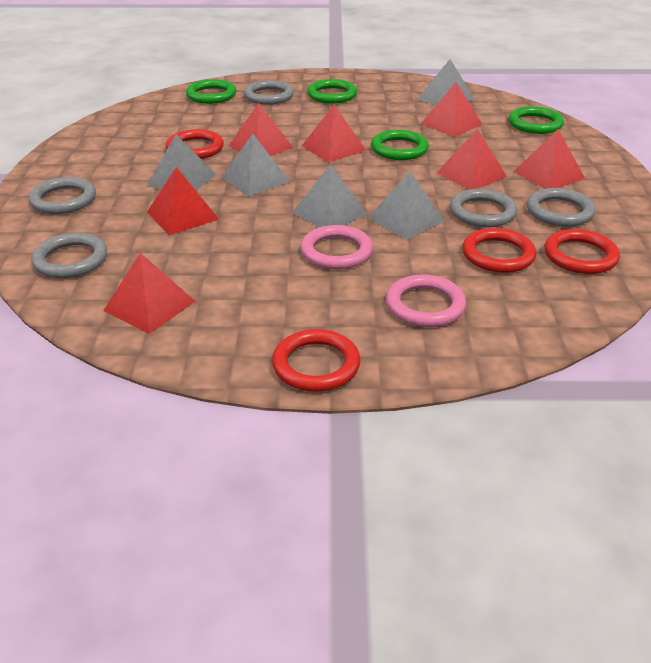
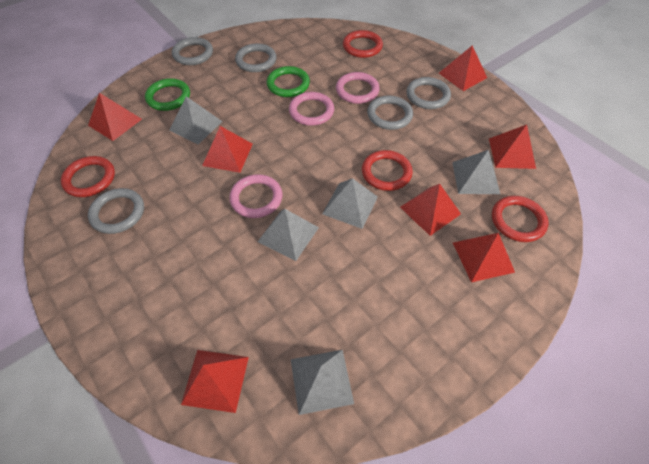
green ring: 4 -> 2
pink ring: 2 -> 3

